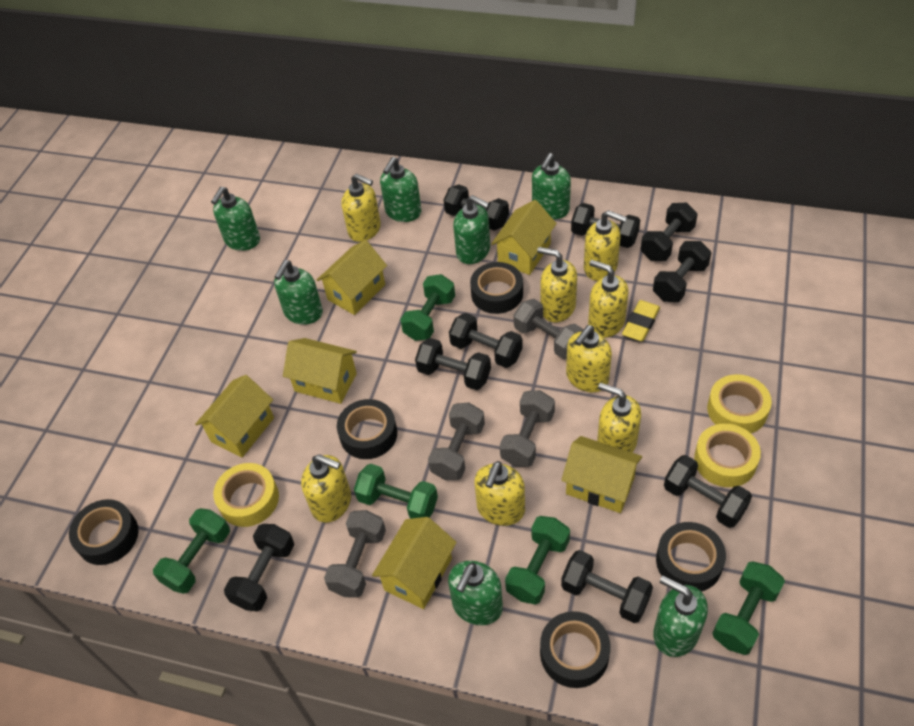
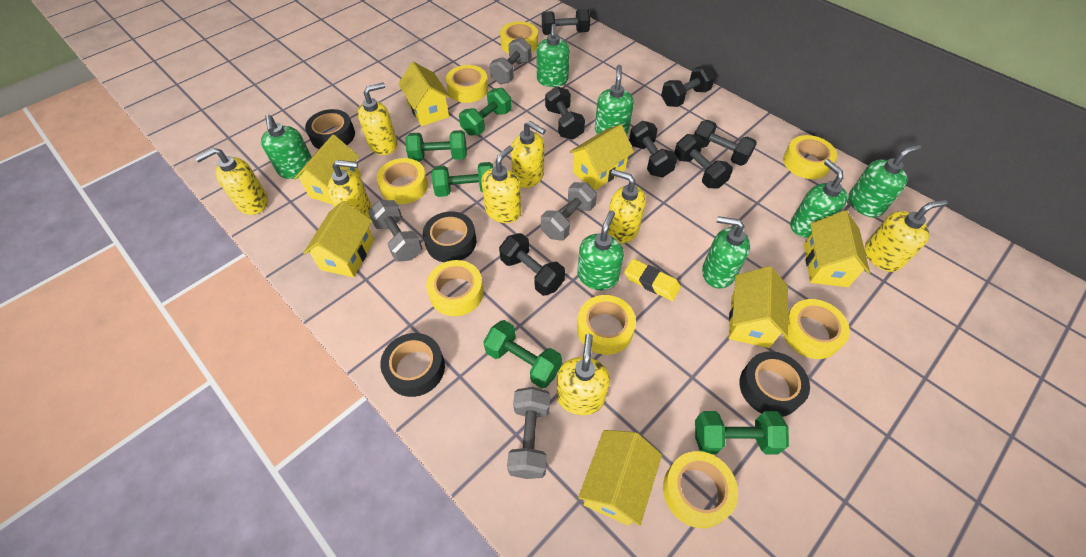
black dumbbell: 9 -> 7
black tape: 5 -> 4
yellow house: 6 -> 7
yellow tape: 3 -> 8

